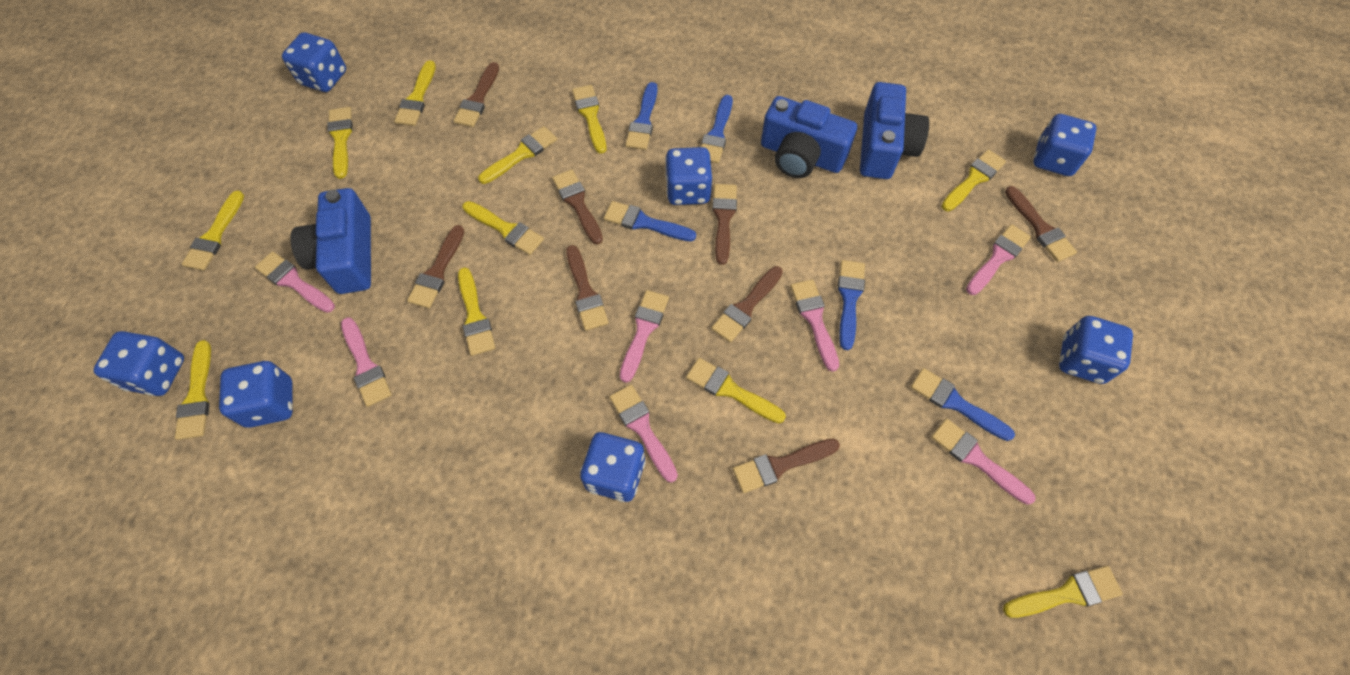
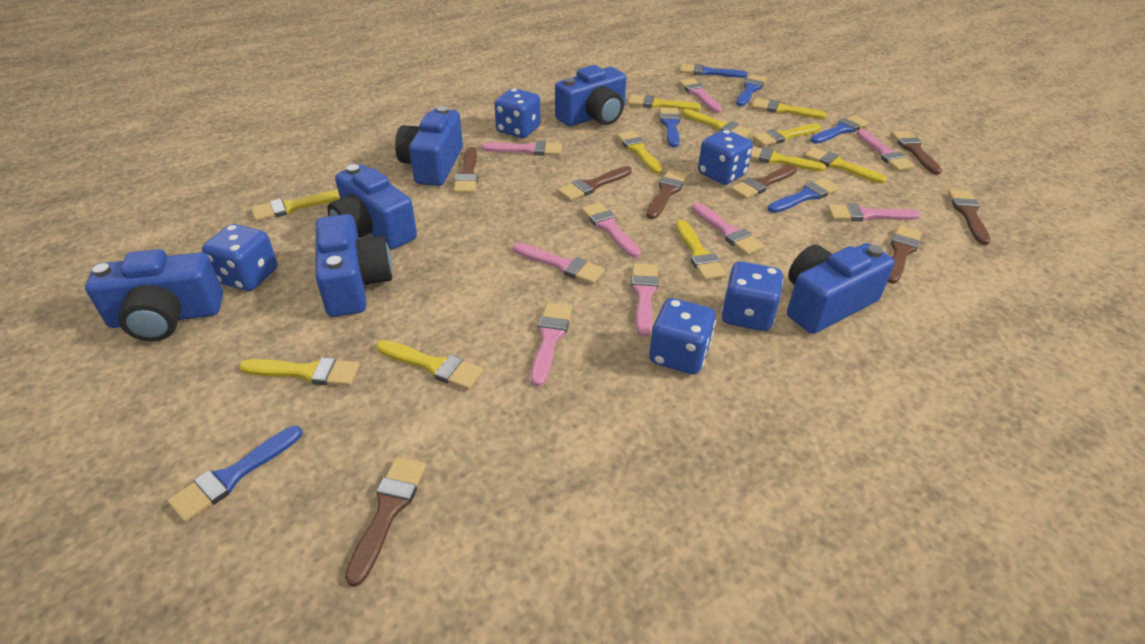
blue brush: 5 -> 6
blue camera: 3 -> 6
blue dice: 7 -> 5
pink brush: 7 -> 9

